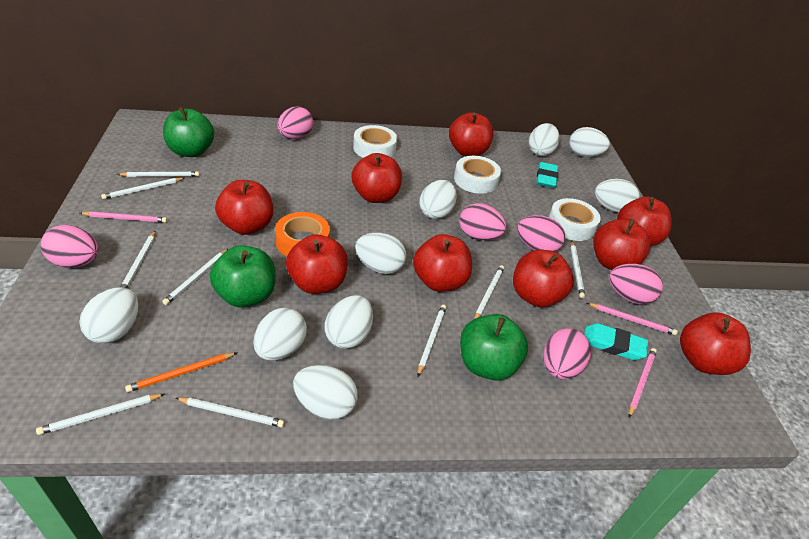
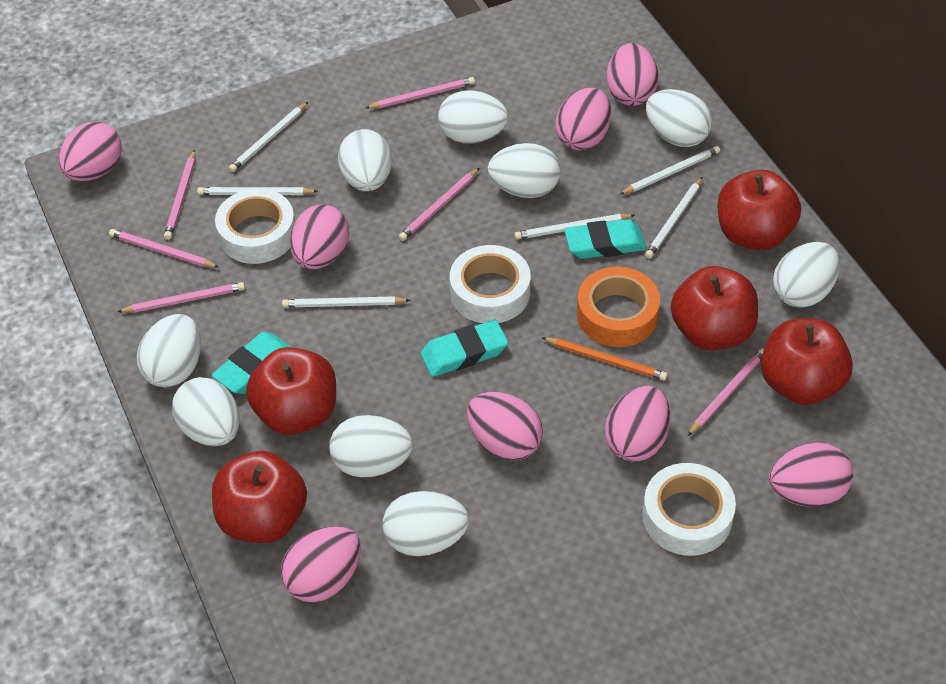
green apple: 3 -> 0
pink egg: 6 -> 8
pink pencil: 3 -> 6
red apple: 9 -> 5
turquoise eraser: 2 -> 3
white pencil: 9 -> 6

